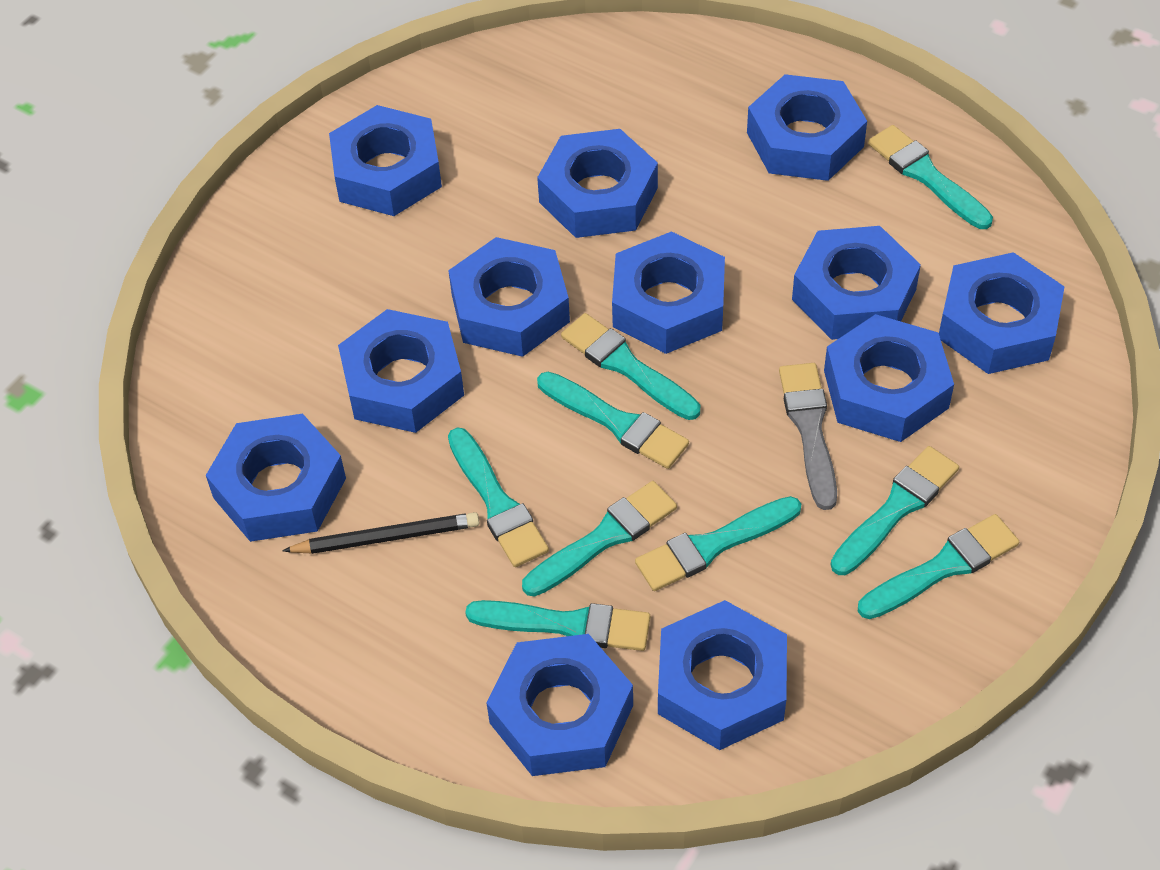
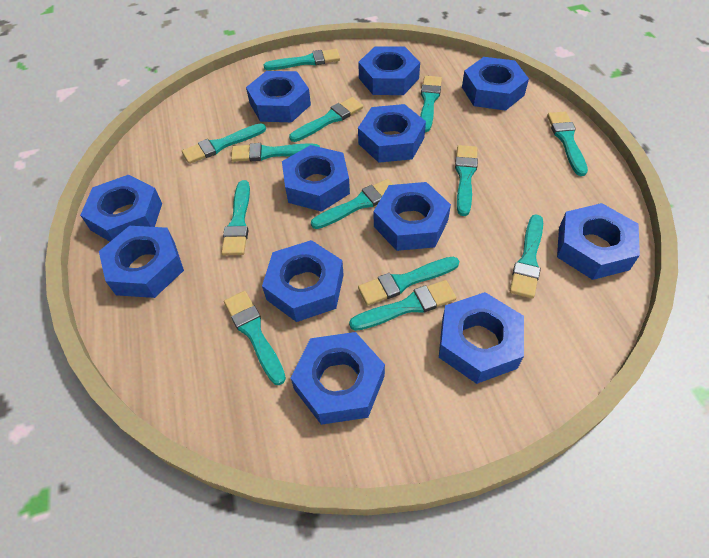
black pencil: 1 -> 0
grey brush: 1 -> 0
turquoise brush: 9 -> 13

